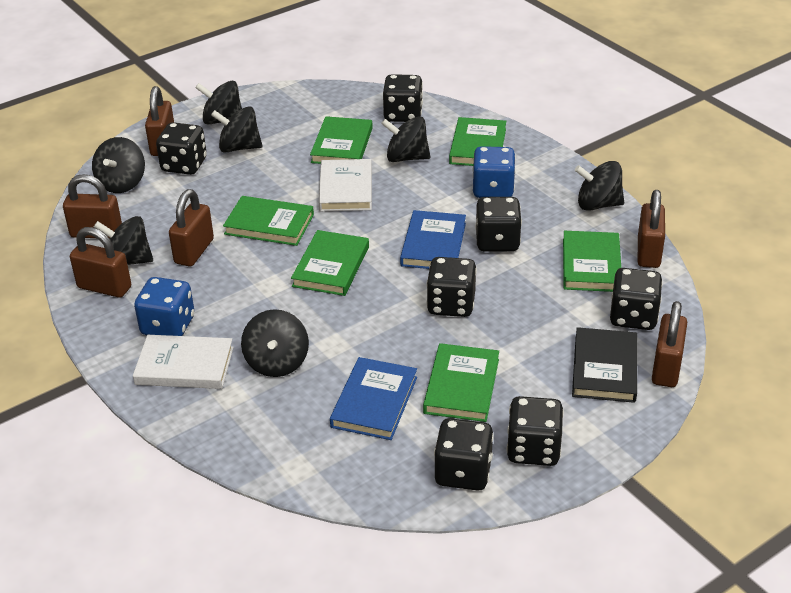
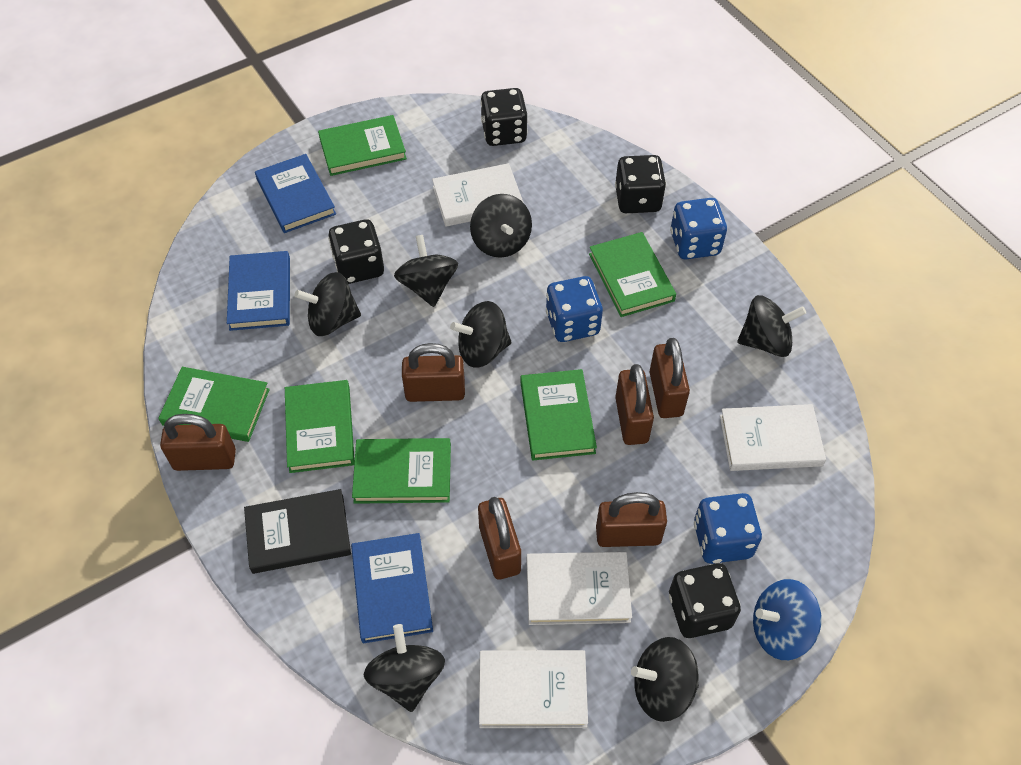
black dice: 7 -> 4
blue book: 2 -> 3
blue dice: 2 -> 3
blue spinning top: 0 -> 1
white book: 2 -> 4

